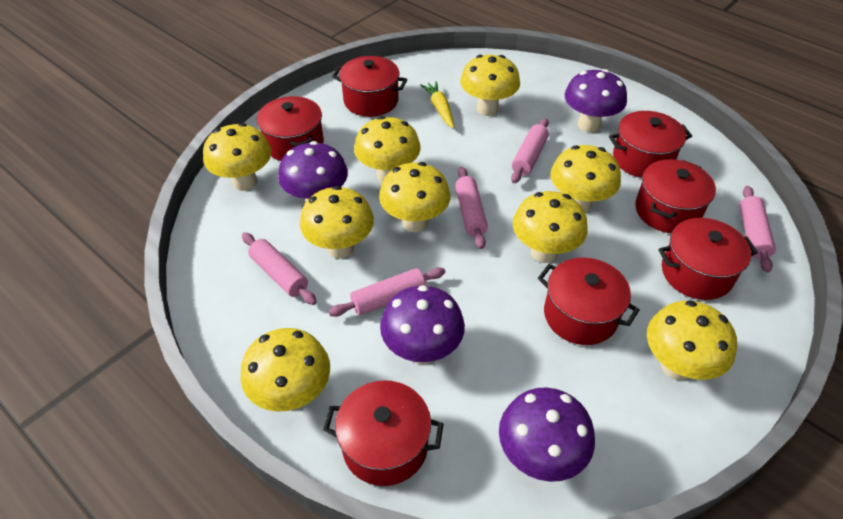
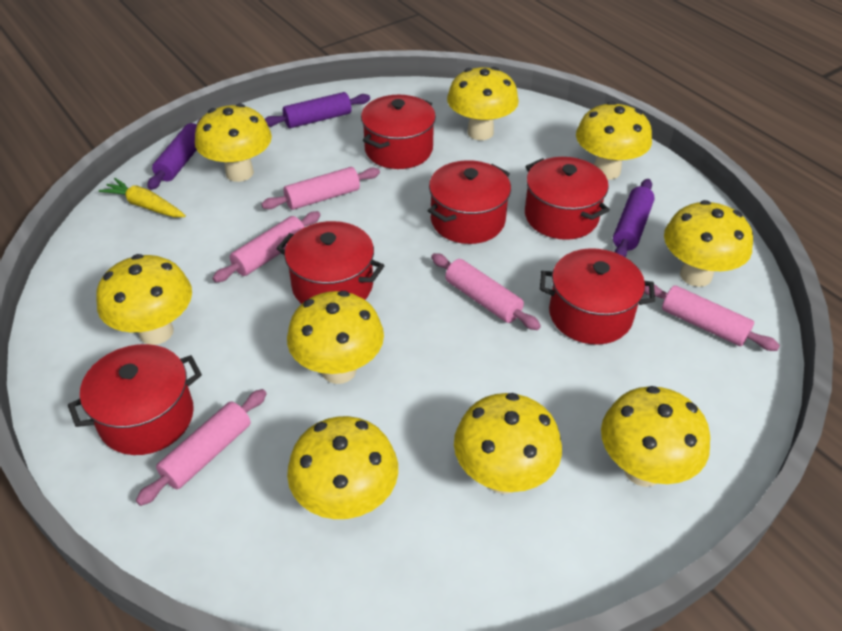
purple mushroom: 4 -> 0
purple rolling pin: 0 -> 3
red pot: 7 -> 6

